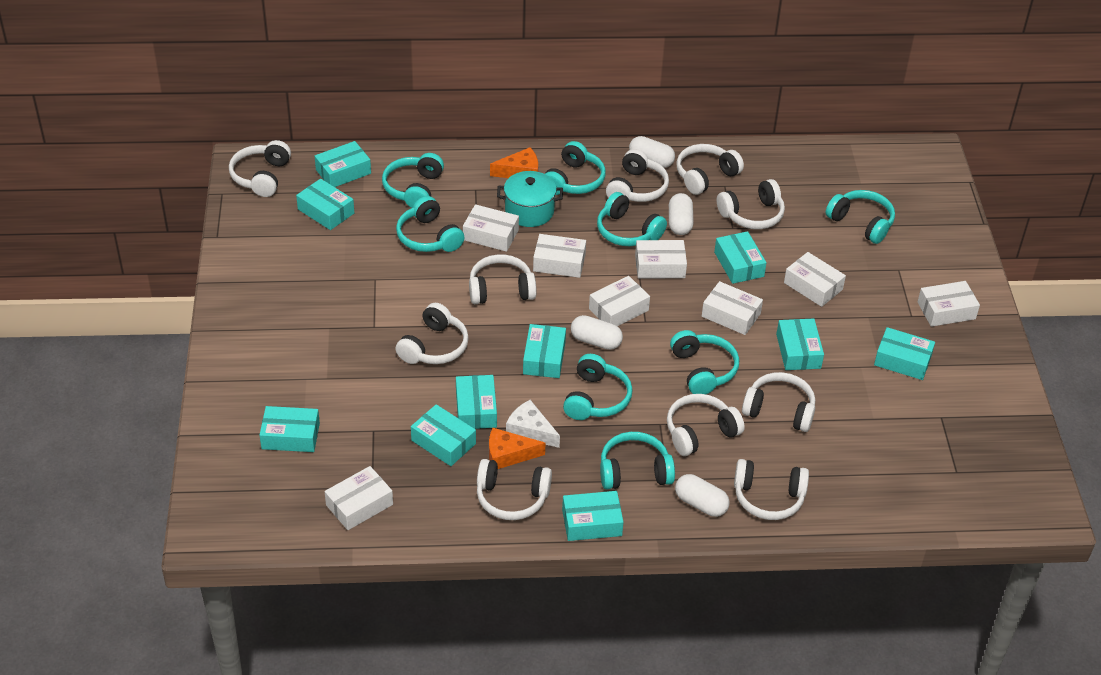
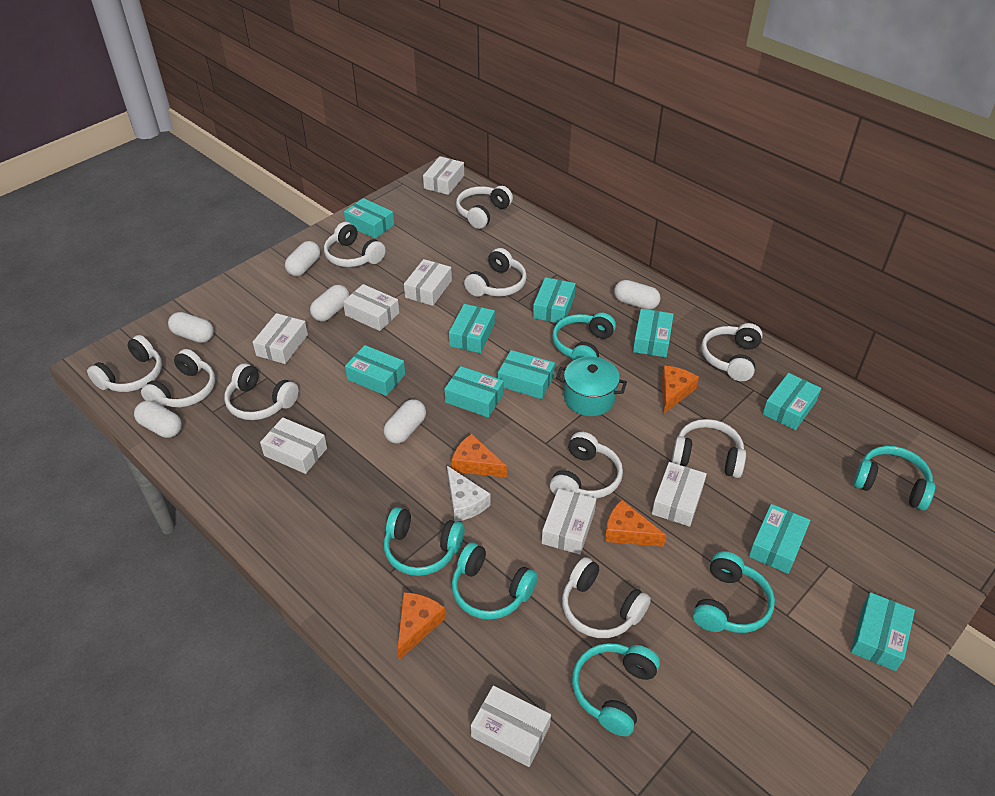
orange cheese: 2 -> 4
turquoise headphones: 8 -> 6
white capsule: 4 -> 6

